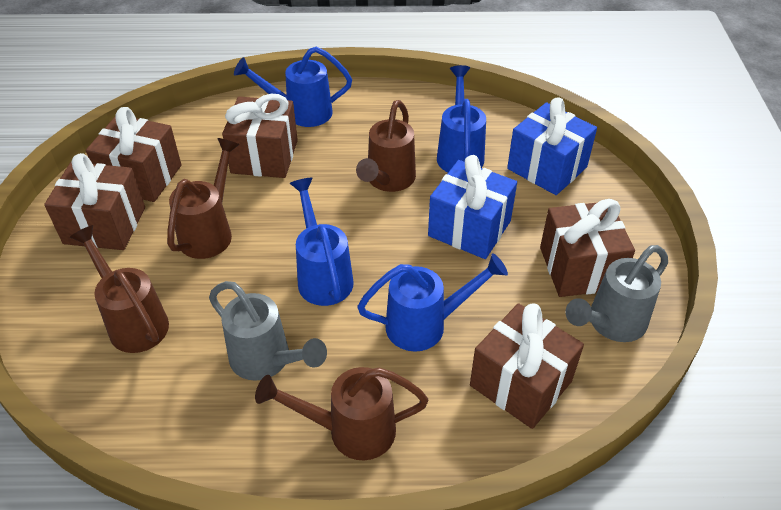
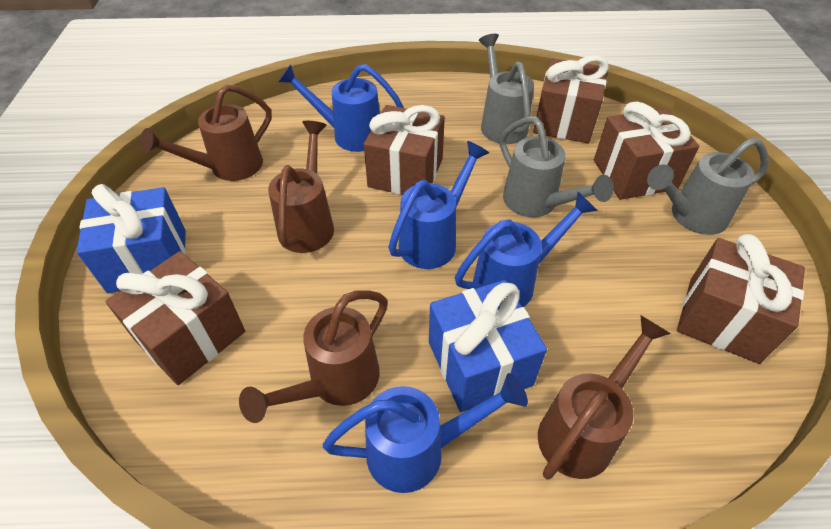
grey watering can: 2 -> 3

